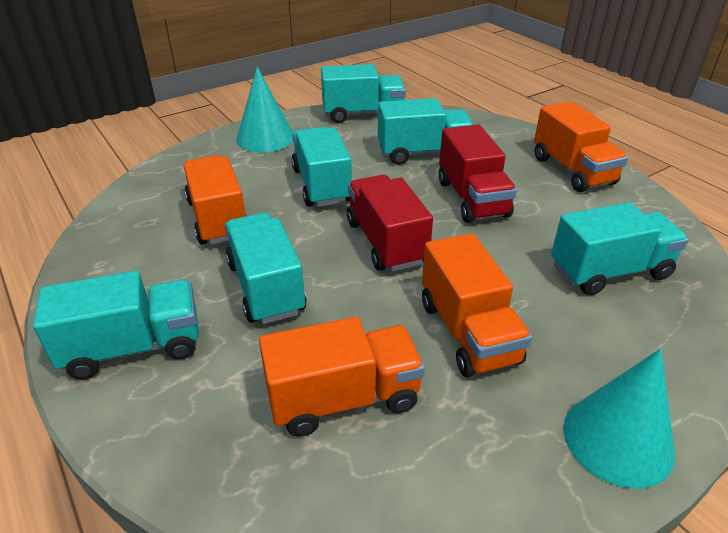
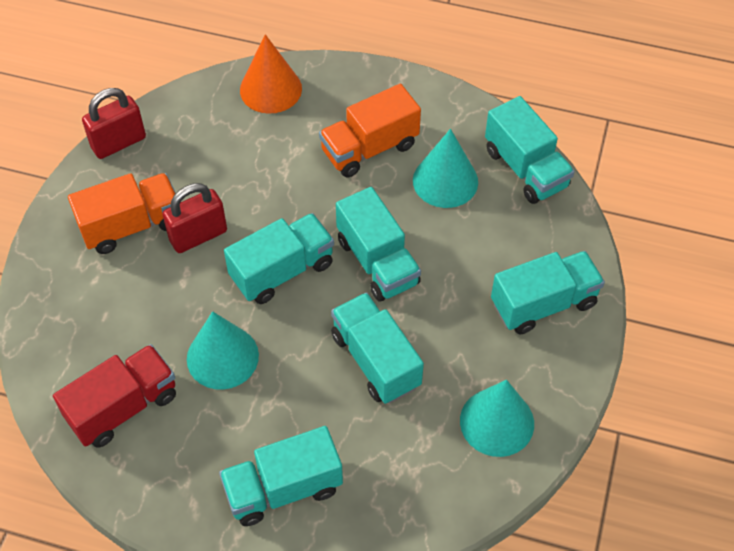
orange cone: 0 -> 1
orange truck: 4 -> 2
red padlock: 0 -> 2
red truck: 2 -> 1
turquoise cone: 2 -> 3

